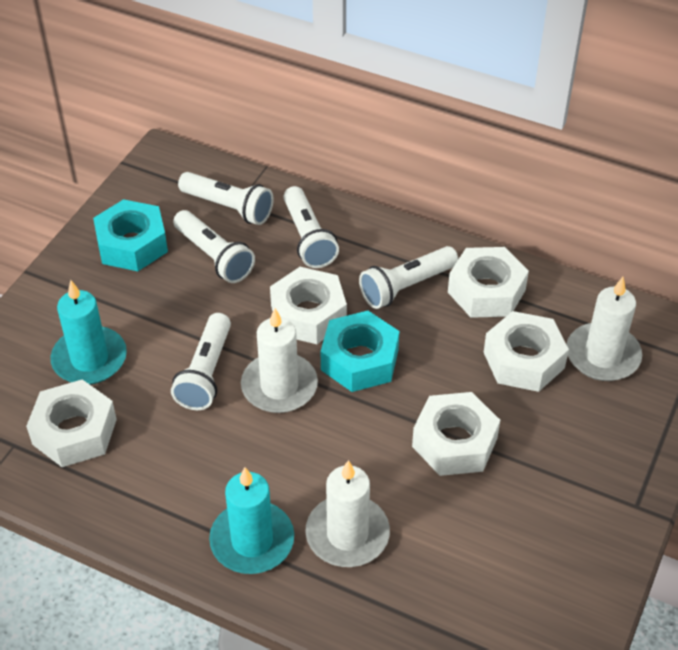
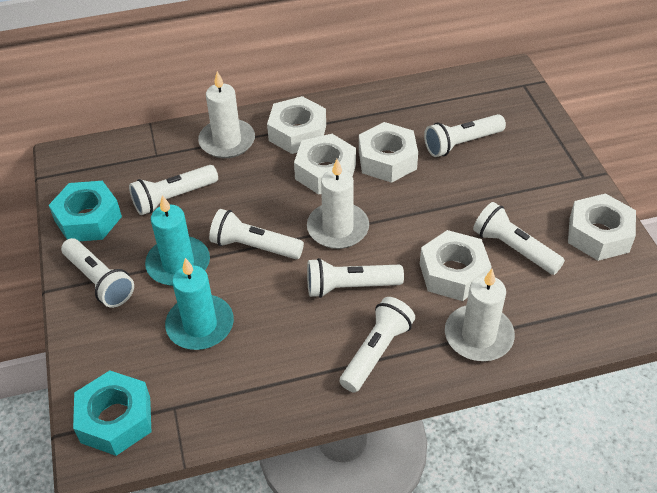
white flashlight: 5 -> 7

